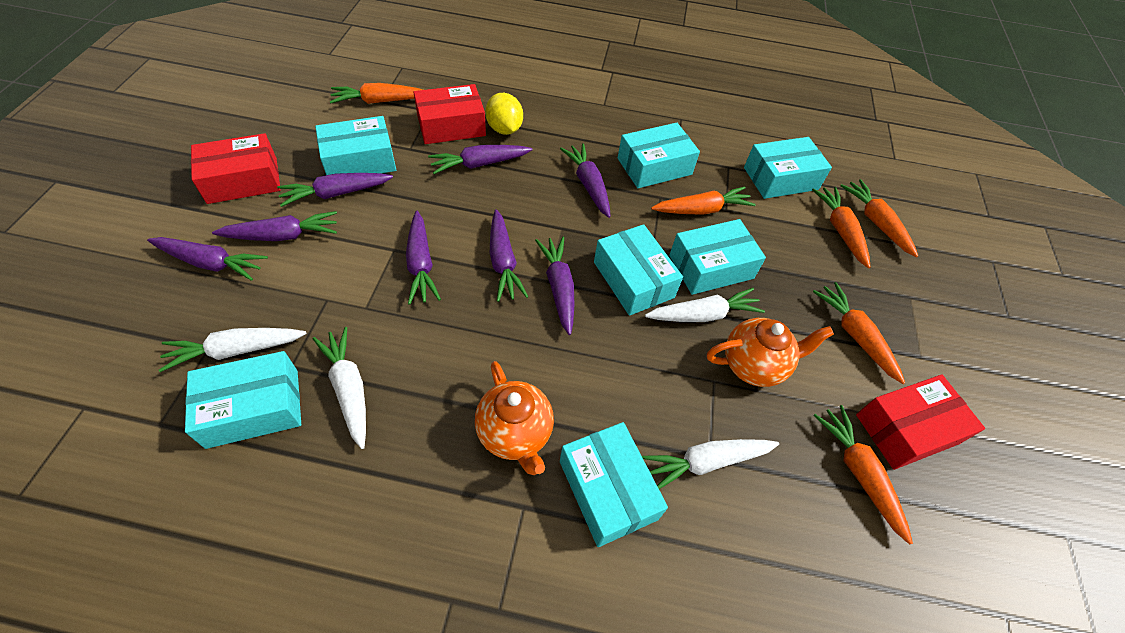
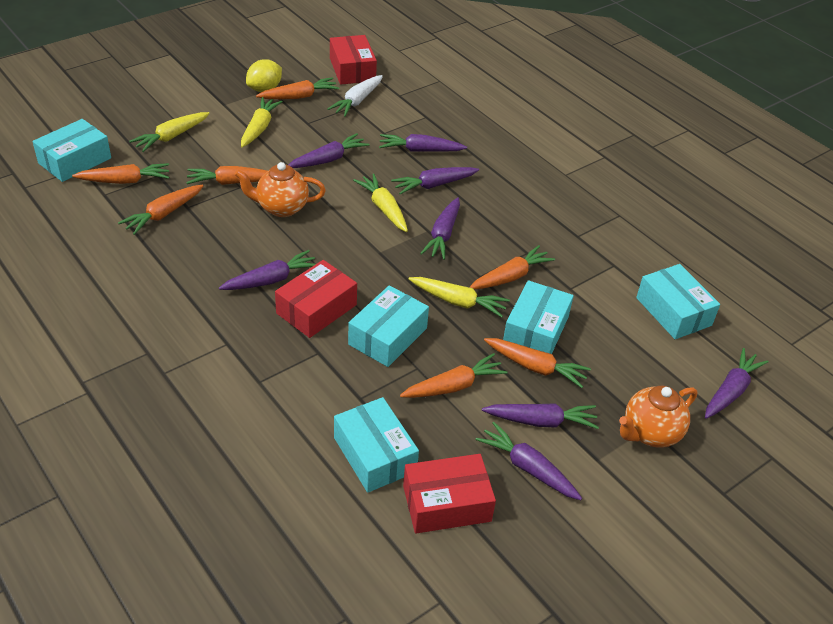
orange carrot: 6 -> 7
turquoise box: 7 -> 5
white carrot: 4 -> 1
yellow carrot: 0 -> 4

